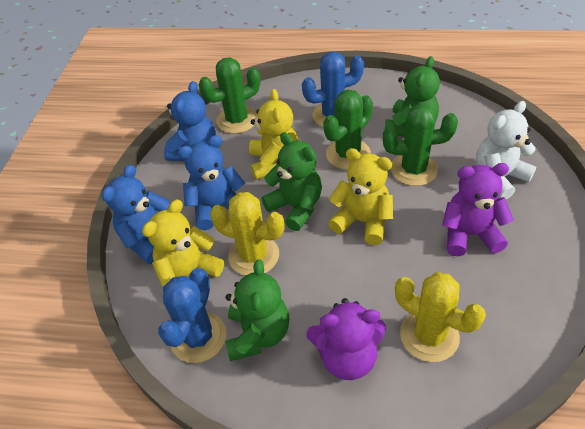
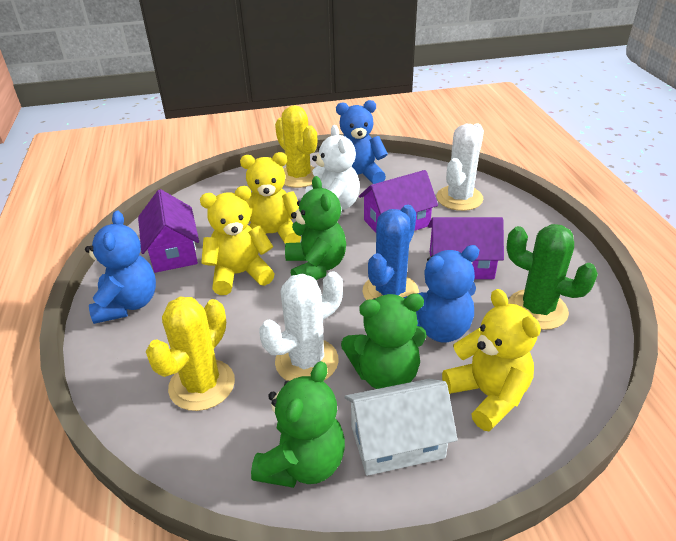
blue cactus: 2 -> 1
green cactus: 3 -> 1
purple house: 0 -> 3
purple teddy bear: 2 -> 0
white cactus: 0 -> 2
white house: 0 -> 1

